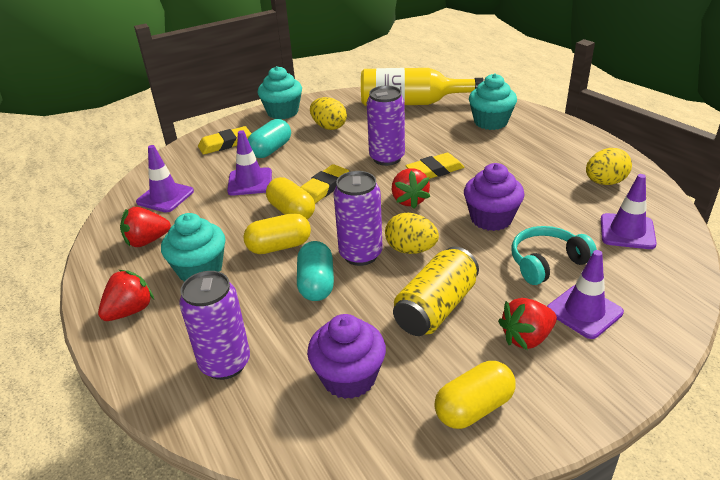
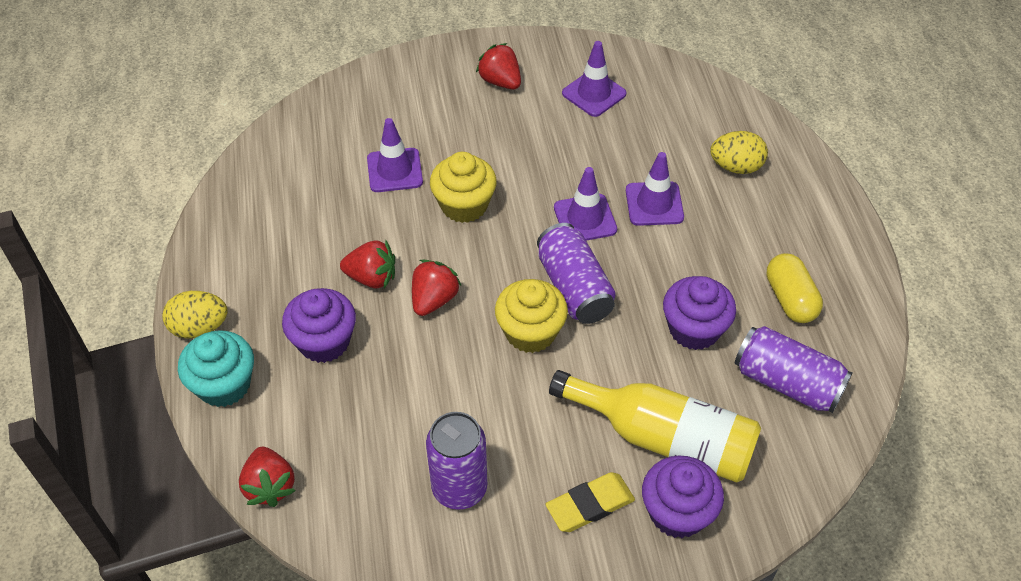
purple cupcake: 2 -> 3
turquoise capsule: 2 -> 0
turquoise cupcake: 3 -> 1
turquoise headphones: 1 -> 0
yellow can: 1 -> 0
yellow capsule: 3 -> 1
yellow cupcake: 0 -> 2
yellow egg: 3 -> 2
yellow eraser: 3 -> 1

